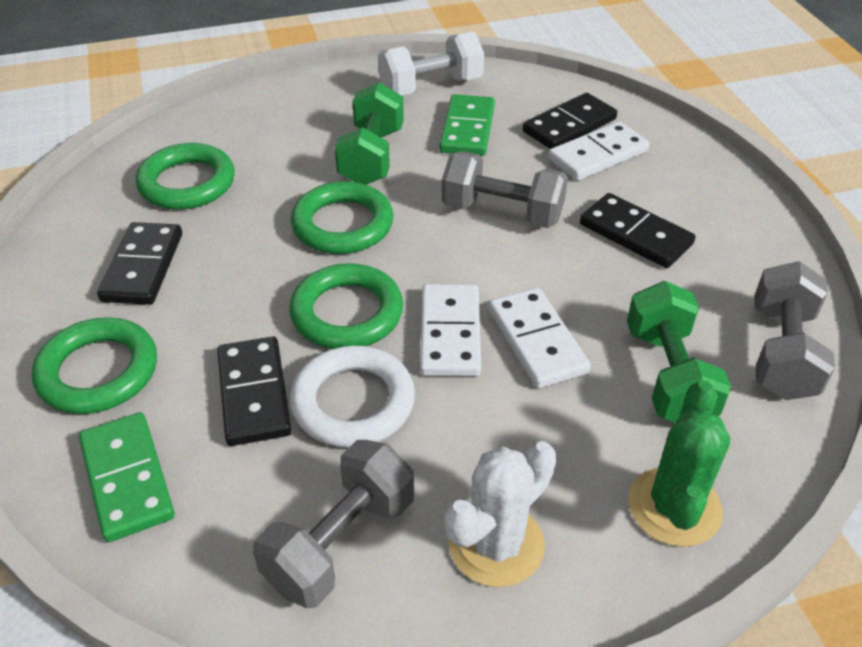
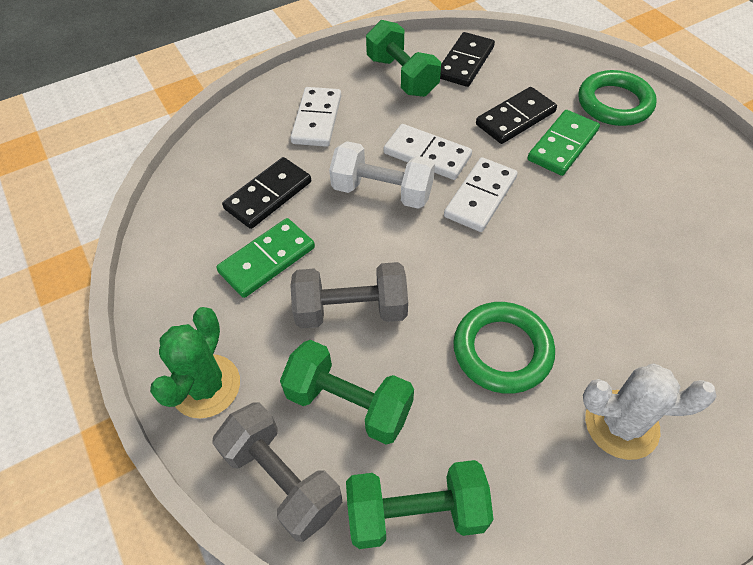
black domino: 4 -> 3
green dumbbell: 2 -> 3
green ring: 4 -> 2
grey dumbbell: 3 -> 2
white ring: 1 -> 0

